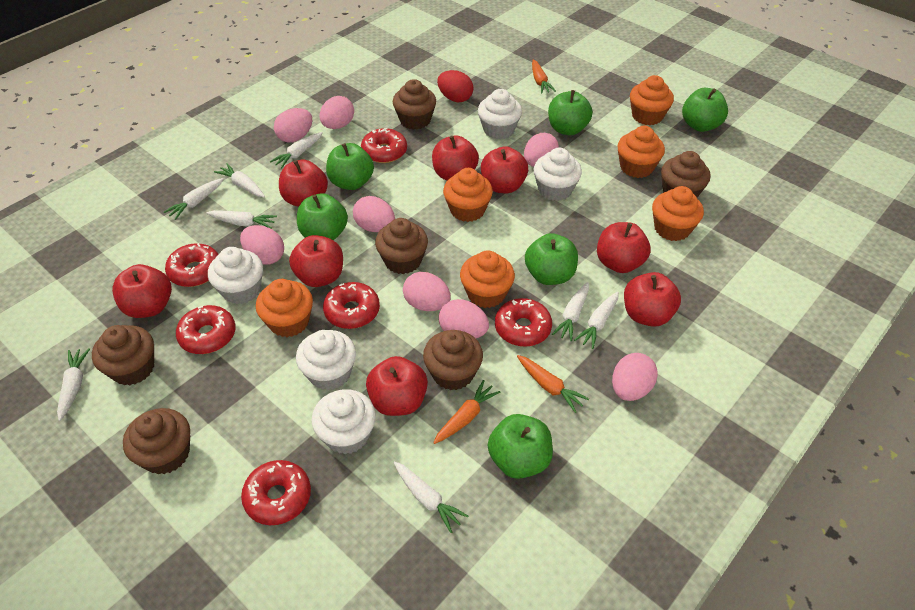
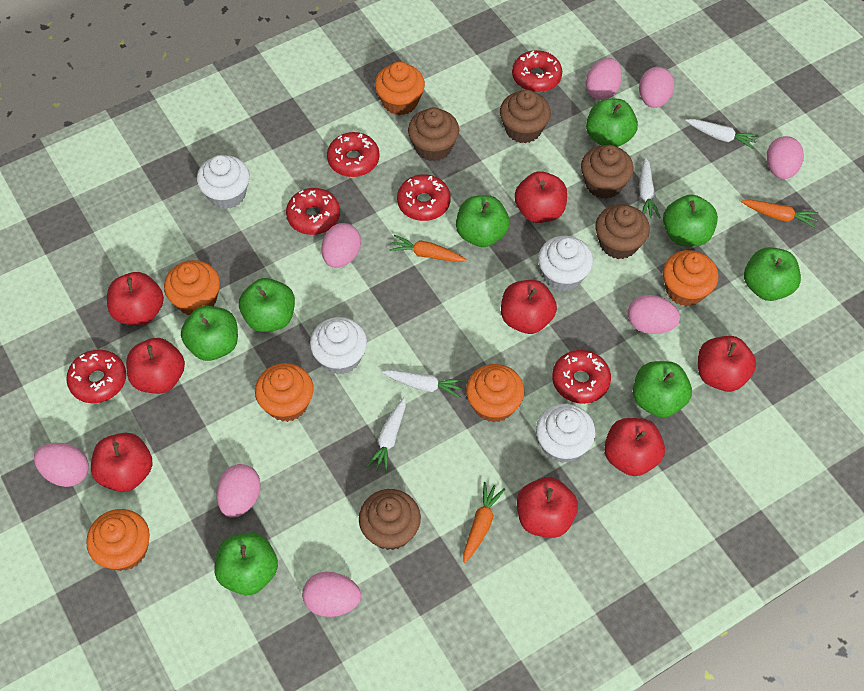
brown cupcake: 6 -> 5
green apple: 6 -> 8
red egg: 1 -> 0
white carrot: 8 -> 4
white cupcake: 5 -> 4

